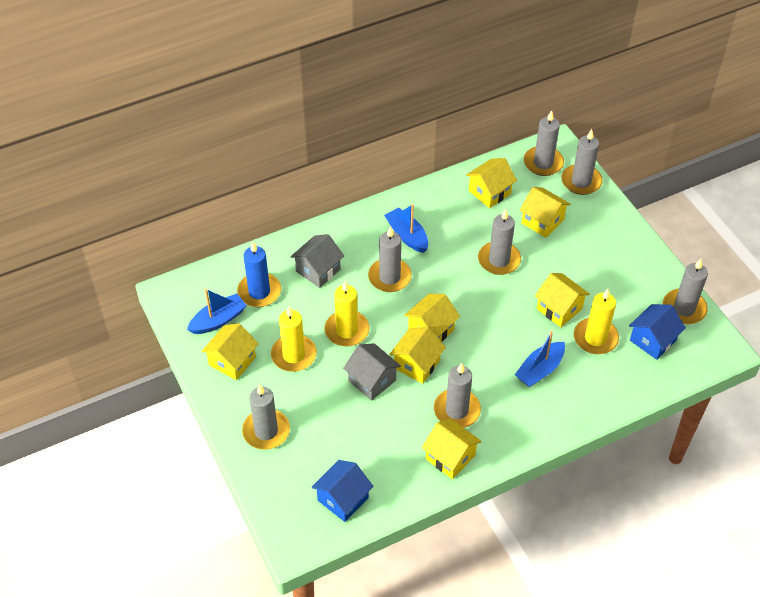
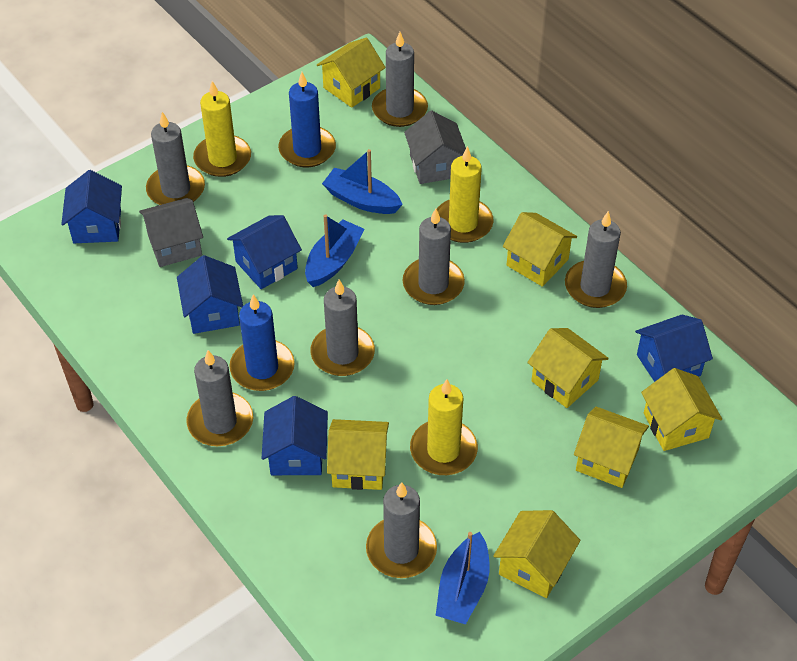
blue candle: 1 -> 2
blue house: 2 -> 5

